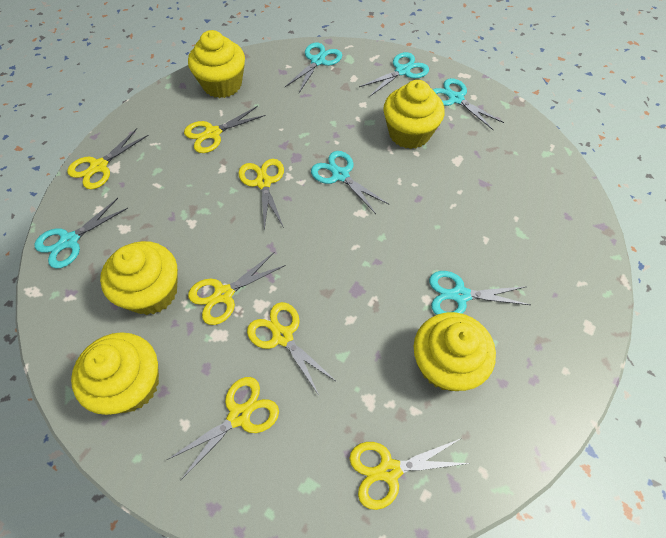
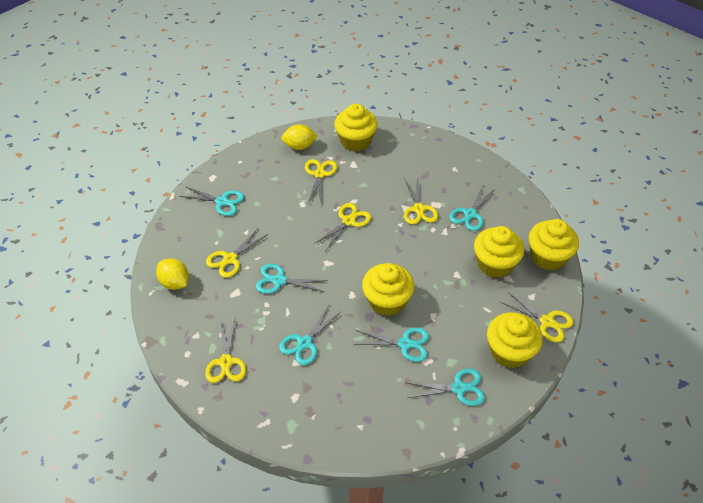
yellow lemon: 0 -> 2
yellow scissors: 7 -> 6

